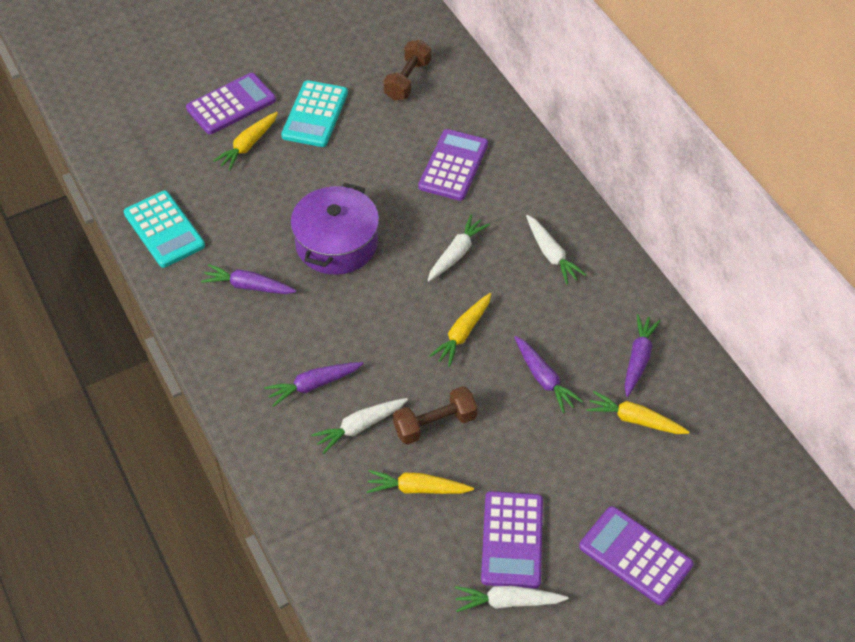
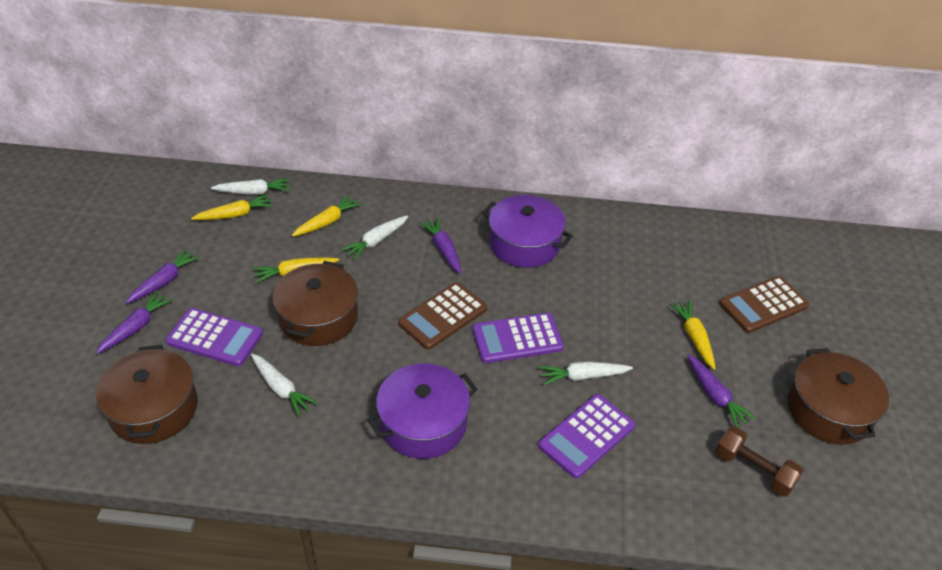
brown calculator: 0 -> 2
brown dumbbell: 2 -> 1
brown pot: 0 -> 3
purple calculator: 4 -> 3
purple pot: 1 -> 2
turquoise calculator: 2 -> 0

